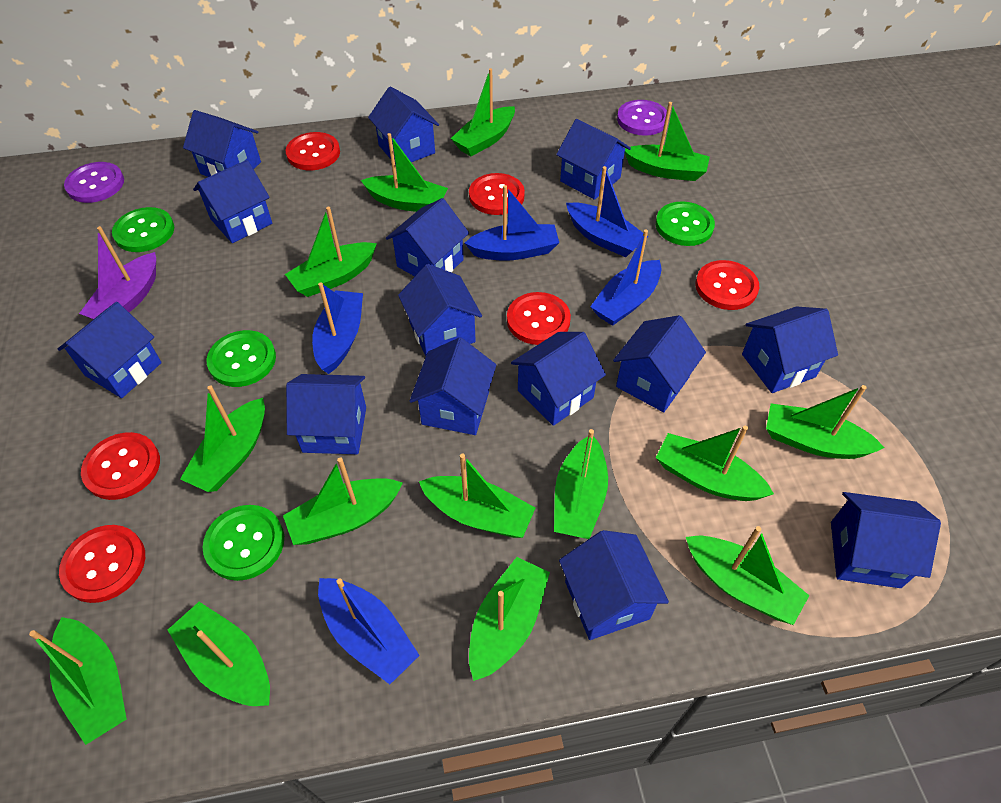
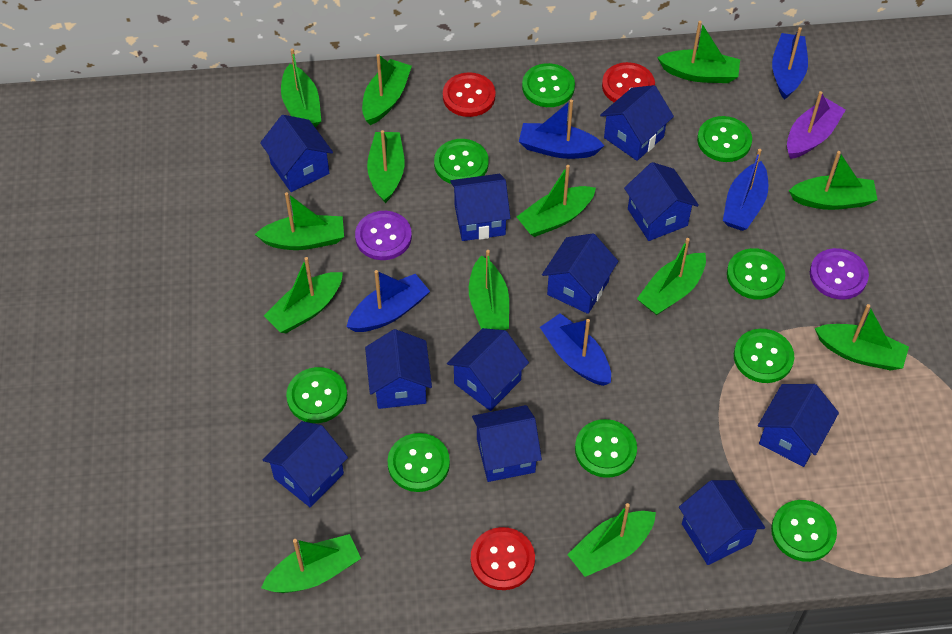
blue house: 14 -> 11
green boat: 14 -> 13
green button: 4 -> 9
red button: 6 -> 3

